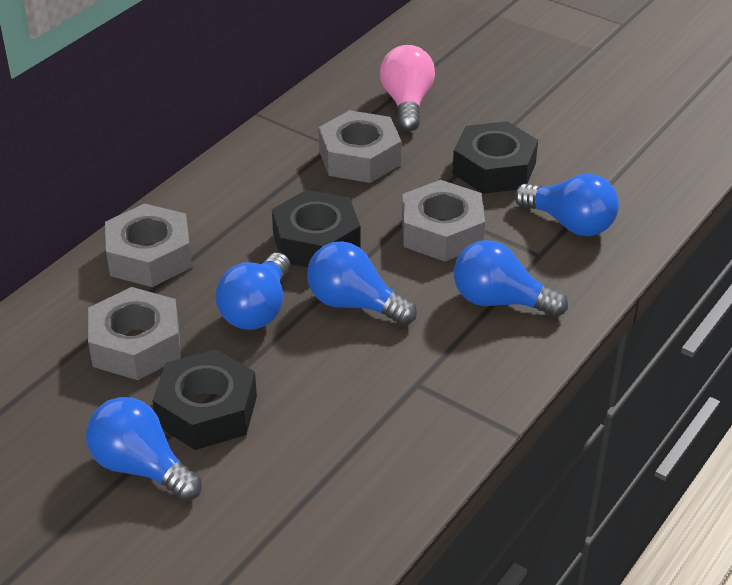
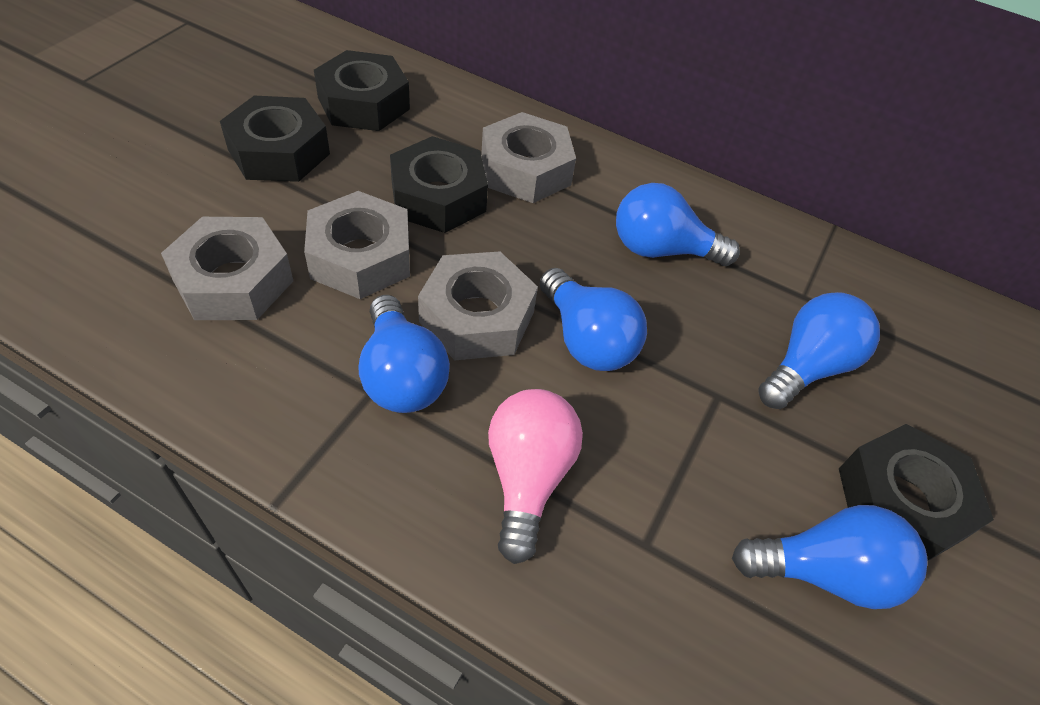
black nut: 3 -> 4

